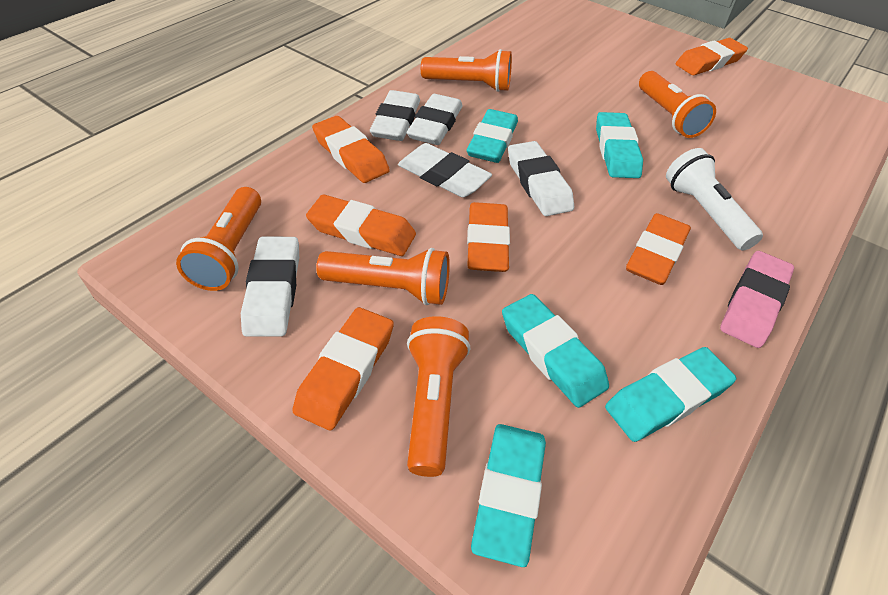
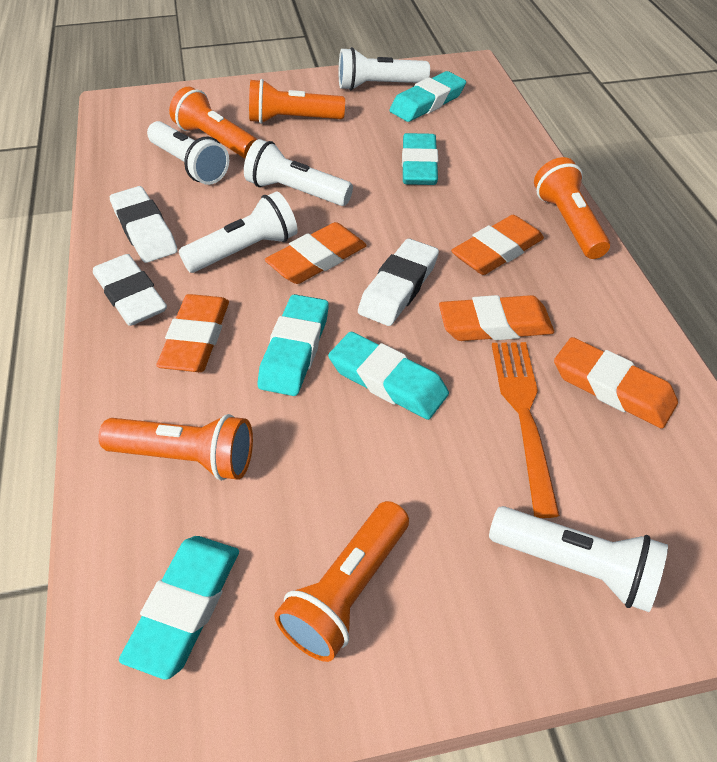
orange eraser: 6 -> 5
orange fork: 0 -> 1
pink eraser: 1 -> 0
white eraser: 5 -> 3
white flashlight: 1 -> 5

